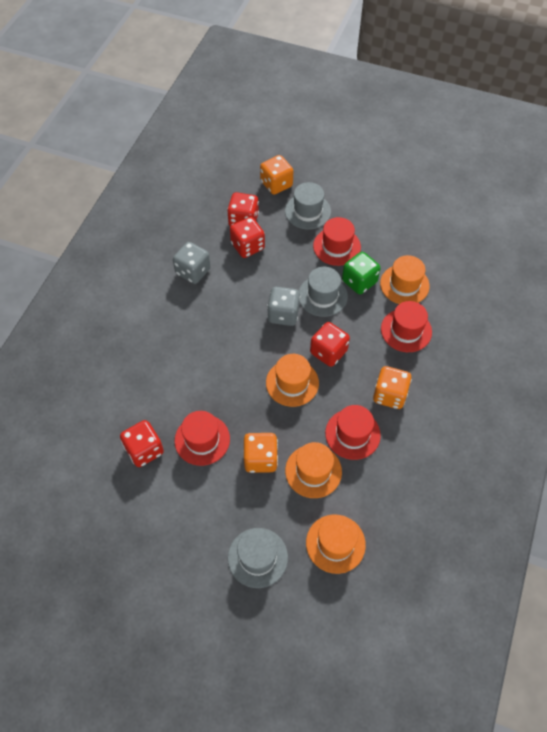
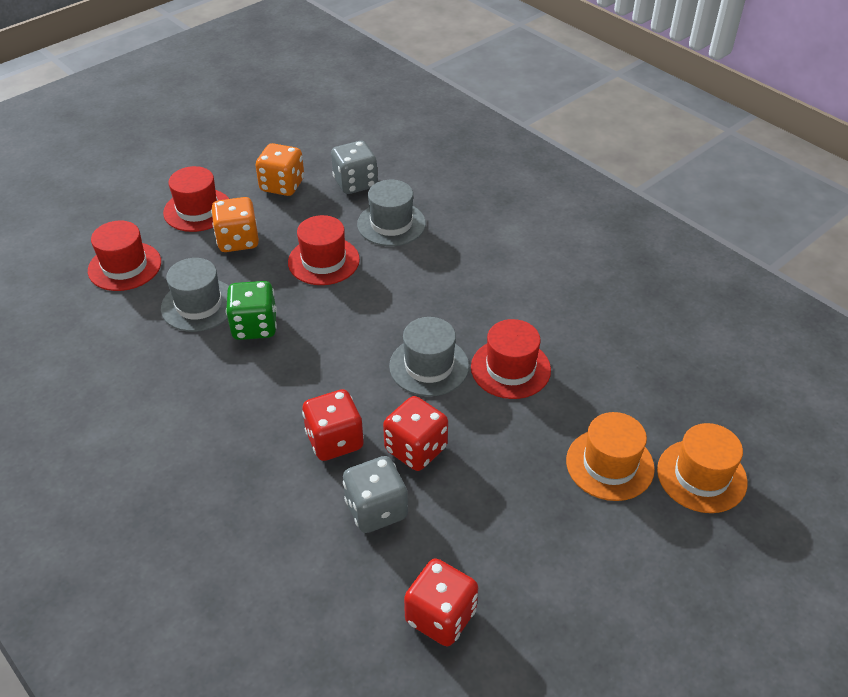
orange dice: 3 -> 2
orange hat: 4 -> 2
red dice: 4 -> 3

